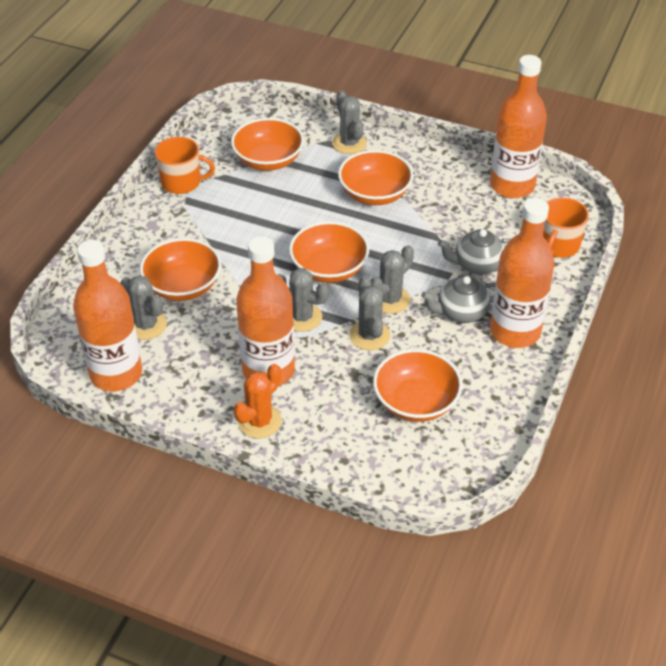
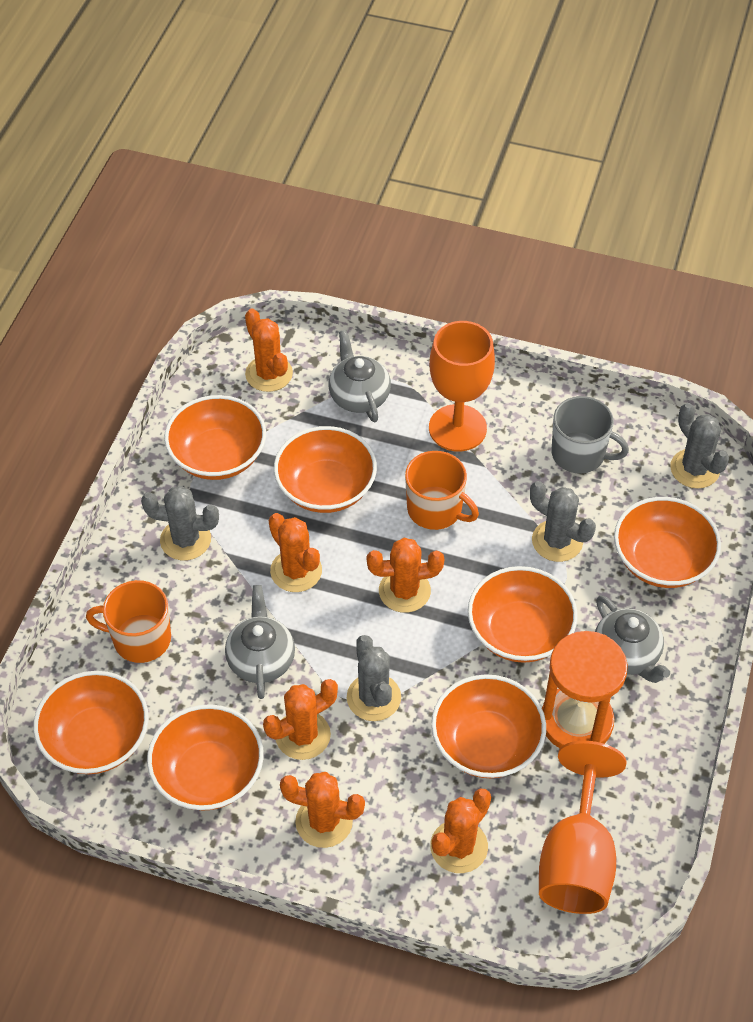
grey cactus: 5 -> 4
grey mug: 0 -> 1
grey teapot: 2 -> 3
orange bottle: 4 -> 0
orange bowl: 5 -> 7
orange cactus: 1 -> 6
orange goblet: 0 -> 2
orange hourglass: 0 -> 1

